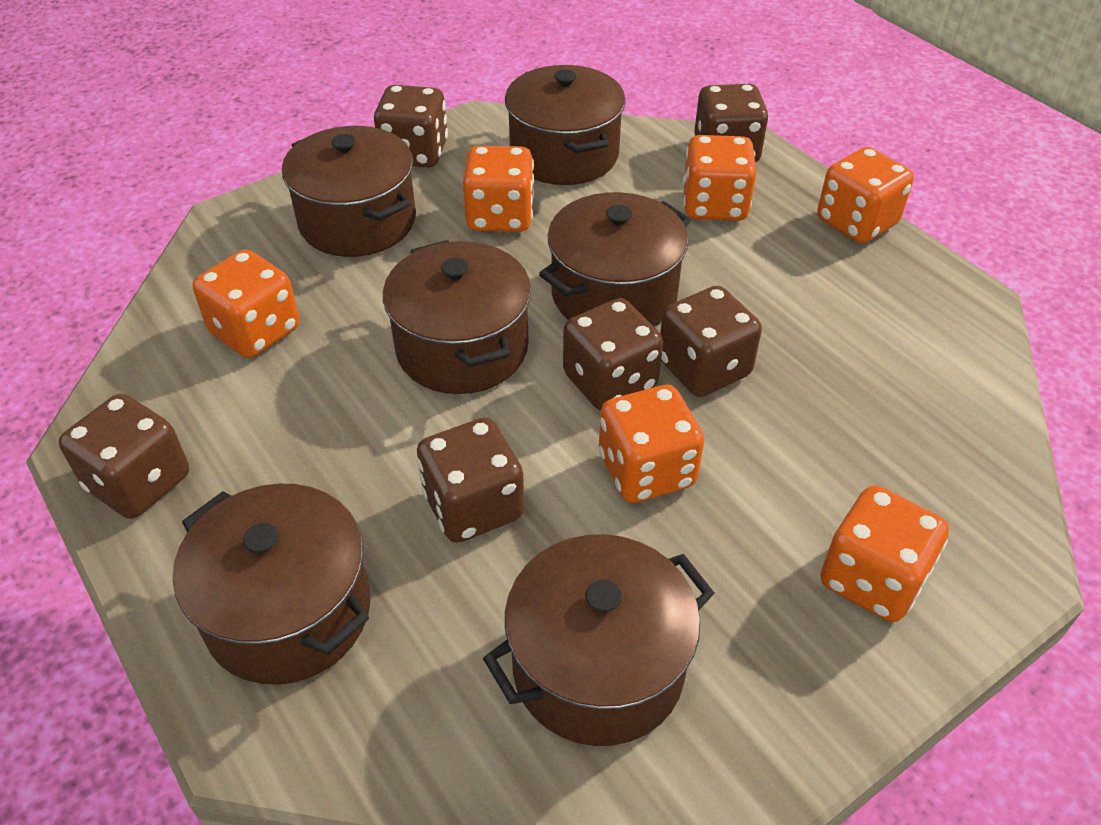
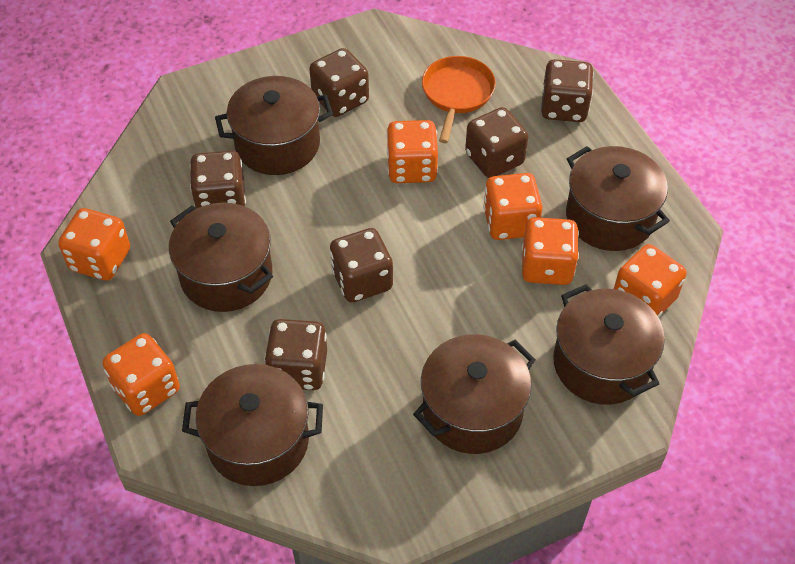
orange pan: 0 -> 1

